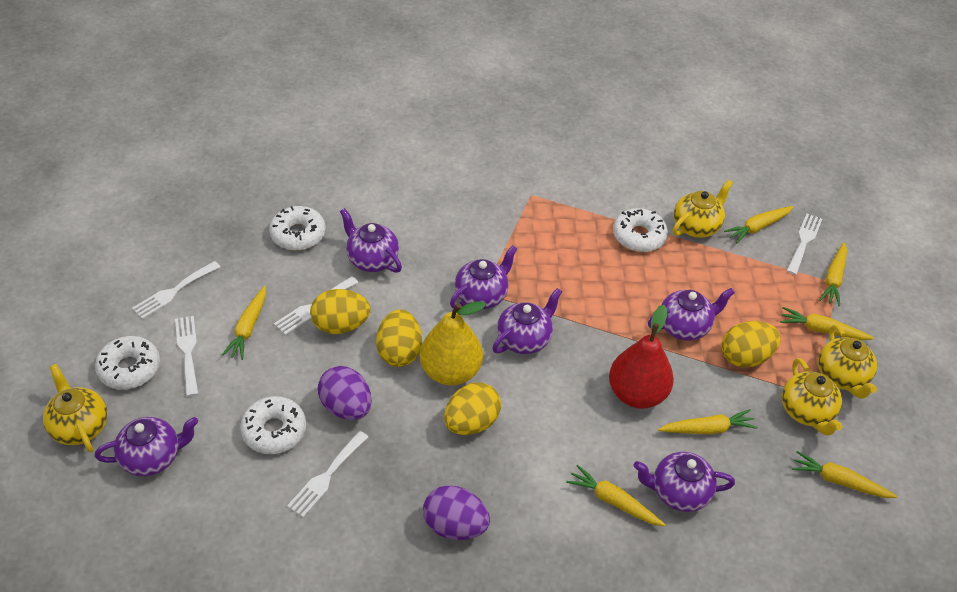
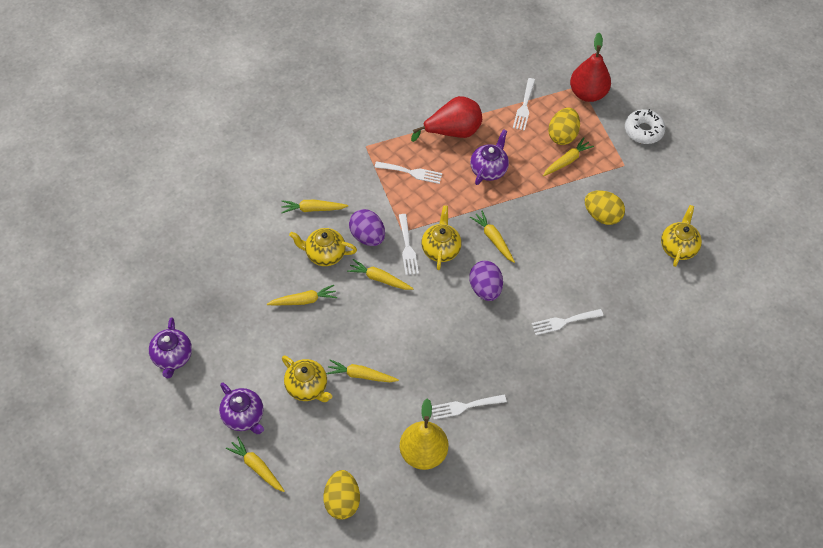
purple teapot: 6 -> 3
red pear: 1 -> 2
white donut: 4 -> 1
yellow egg: 4 -> 3

